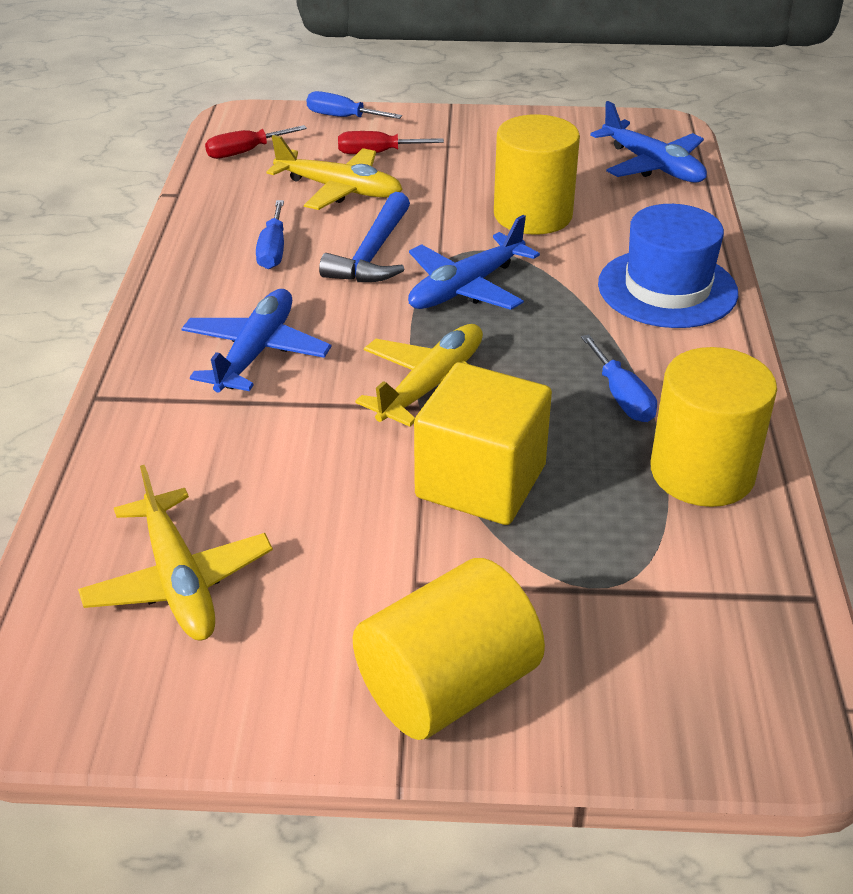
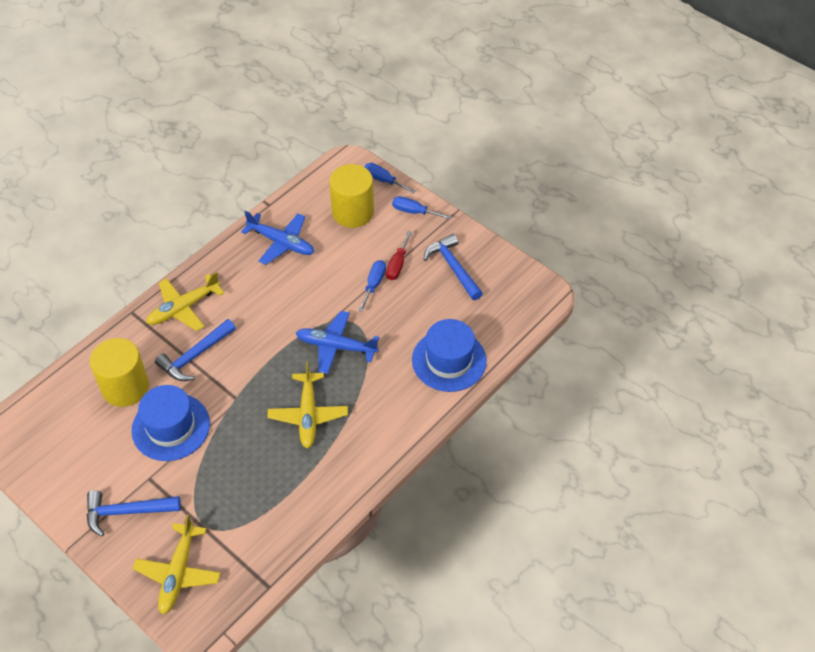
blue hammer: 1 -> 3
blue hat: 1 -> 2
blue plane: 3 -> 2
red screwdriver: 2 -> 1
yellow cube: 1 -> 0
yellow cylinder: 3 -> 2

